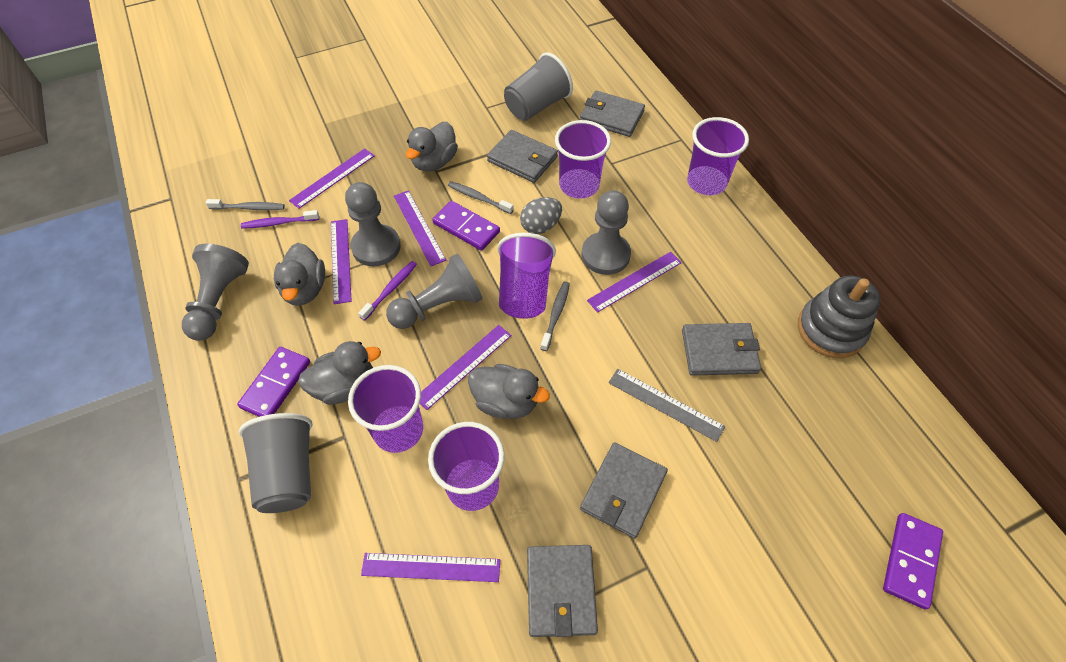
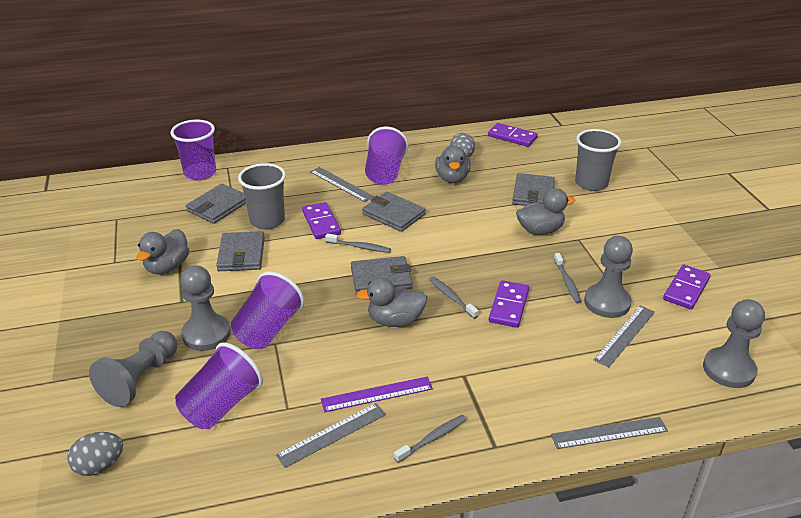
grey egg: 1 -> 2
grey ruler: 1 -> 4
grey stacking toy: 1 -> 0
grey toothbrush: 3 -> 4
purple cup: 5 -> 4
purple domino: 3 -> 4
purple ruler: 6 -> 1
purple toothbrush: 2 -> 0

